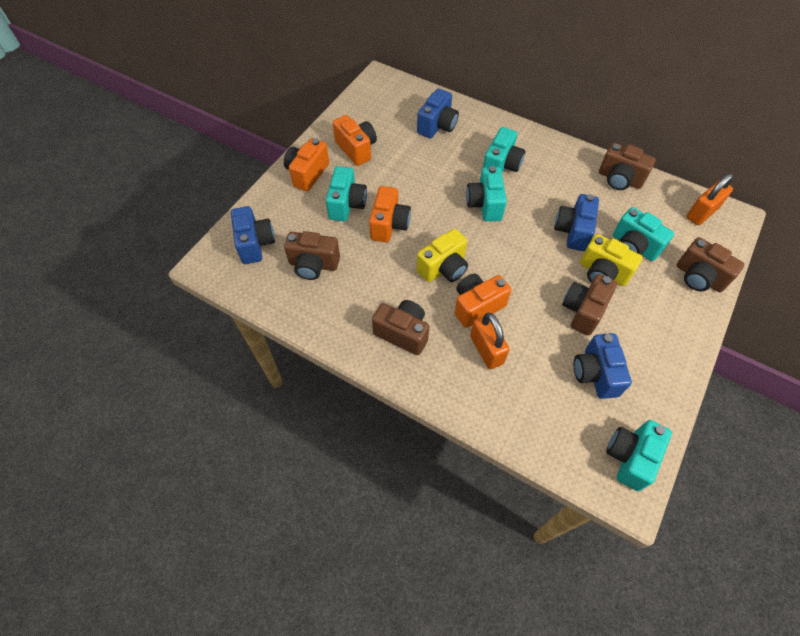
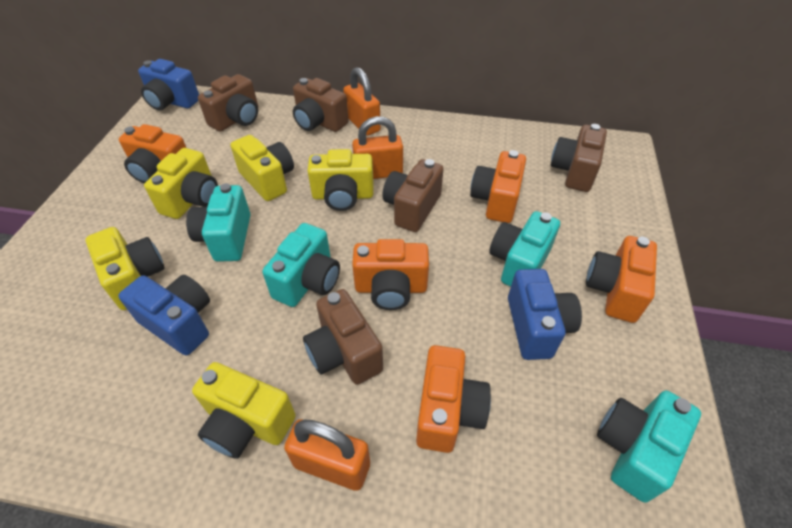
blue camera: 4 -> 3
orange camera: 4 -> 5
orange padlock: 2 -> 3
turquoise camera: 5 -> 4
yellow camera: 2 -> 5

